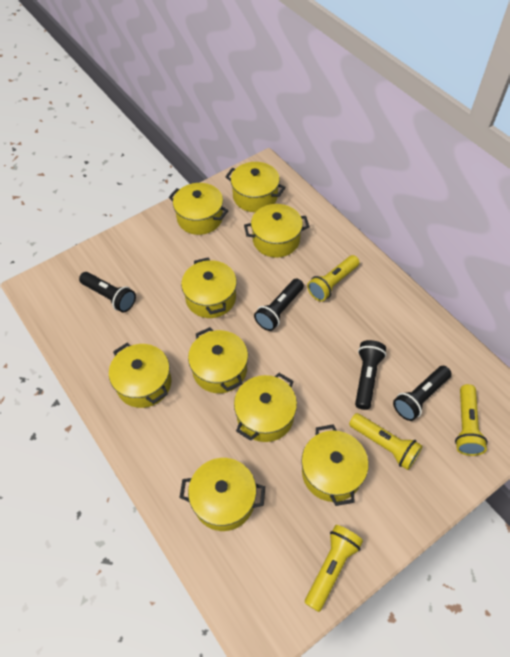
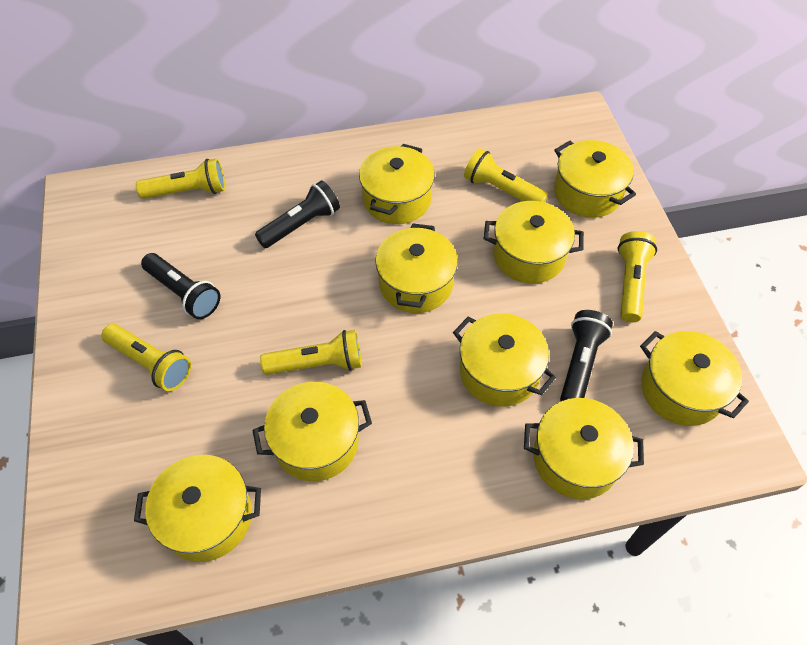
black flashlight: 4 -> 3
yellow flashlight: 4 -> 5

